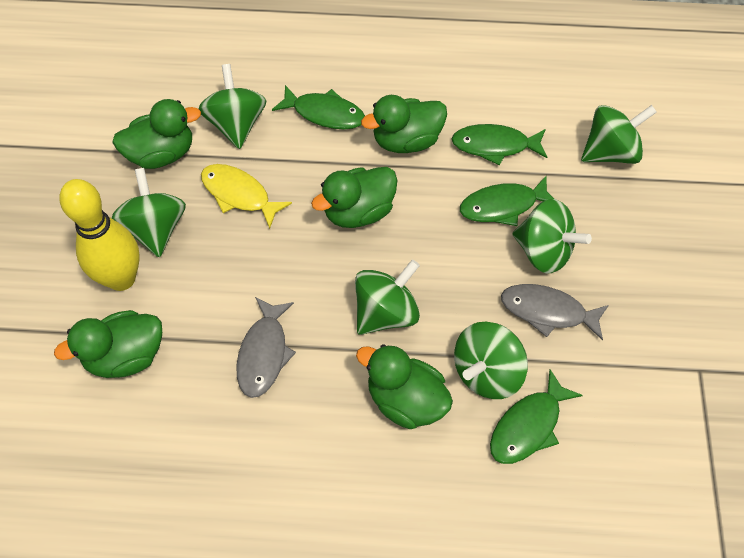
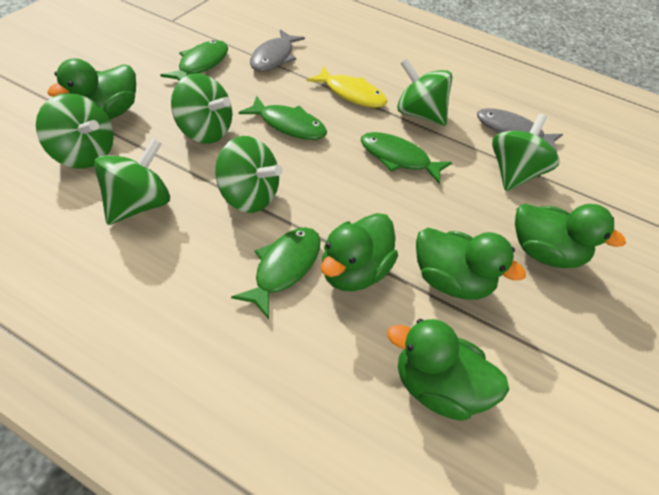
yellow bowling pin: 1 -> 0

